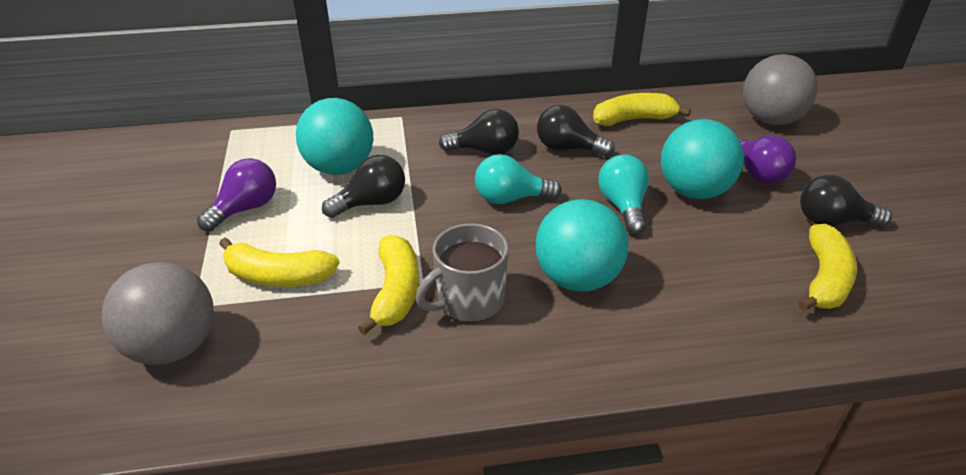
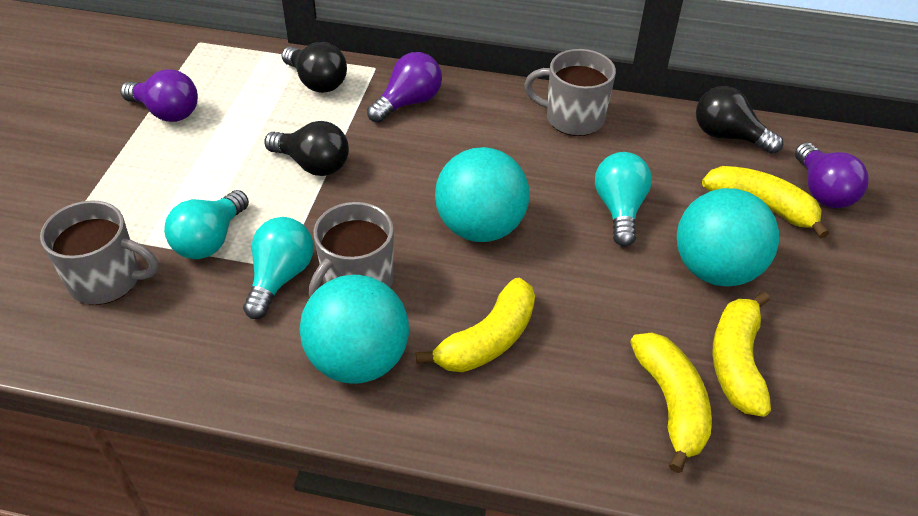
black light bulb: 4 -> 3
grey ball: 2 -> 0
grey mug: 1 -> 3
purple light bulb: 2 -> 3
turquoise light bulb: 2 -> 3

